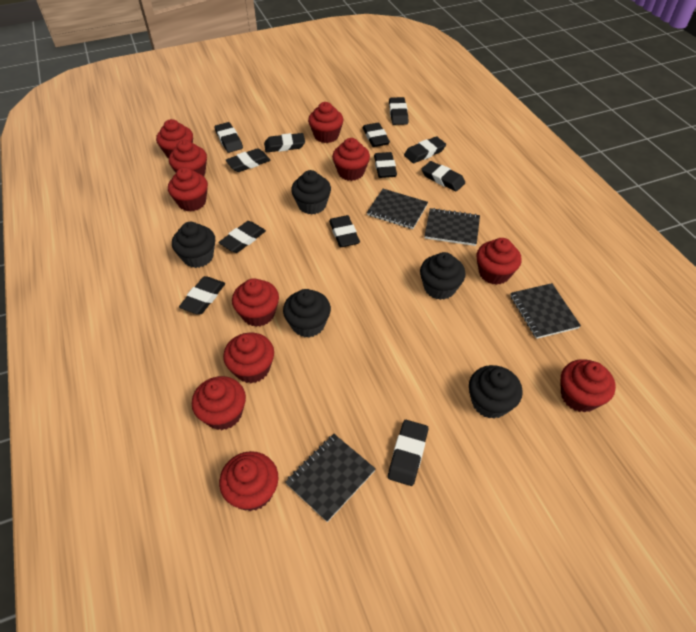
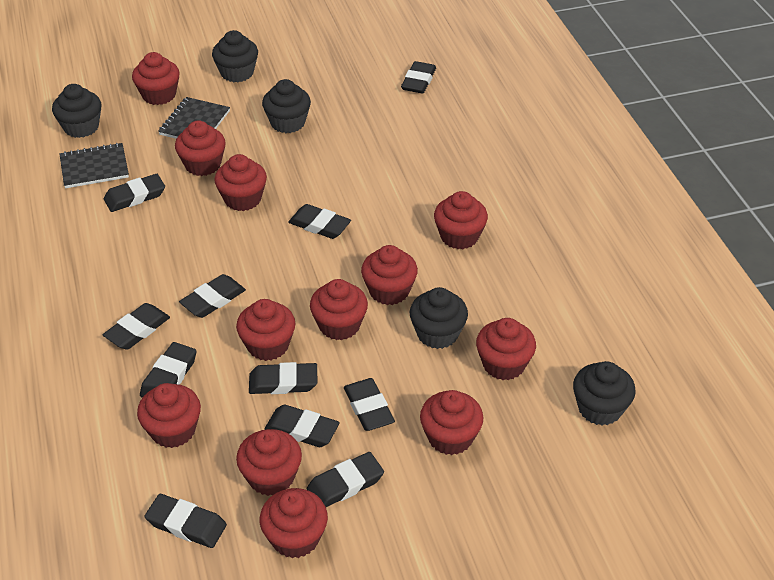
black eraser: 12 -> 11
black notebook: 4 -> 2
red cupcake: 11 -> 12

